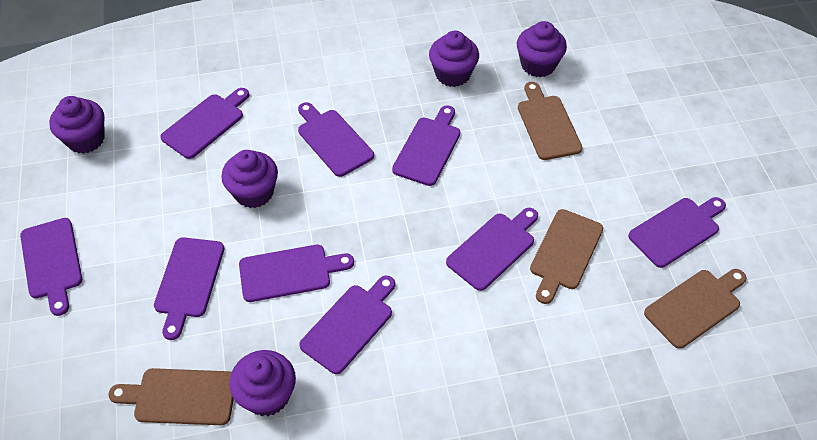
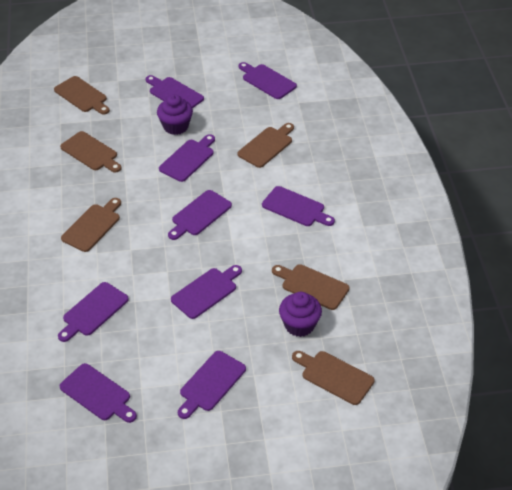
brown cutting board: 4 -> 6
purple cupcake: 5 -> 2

